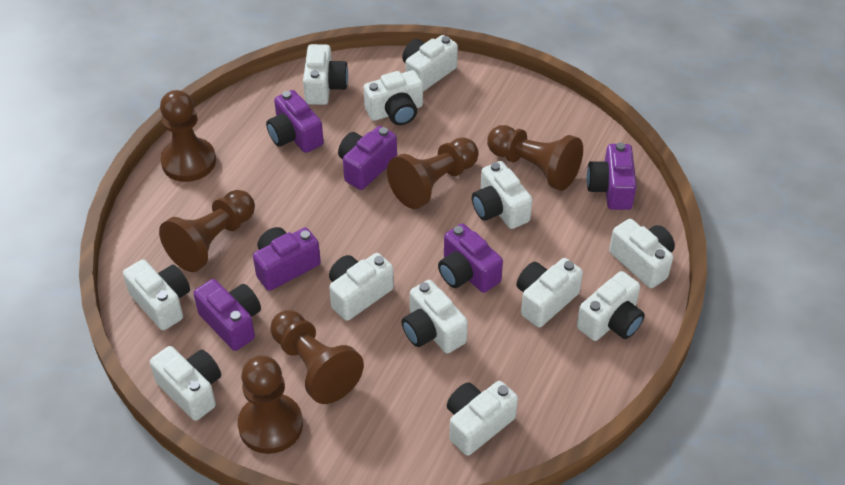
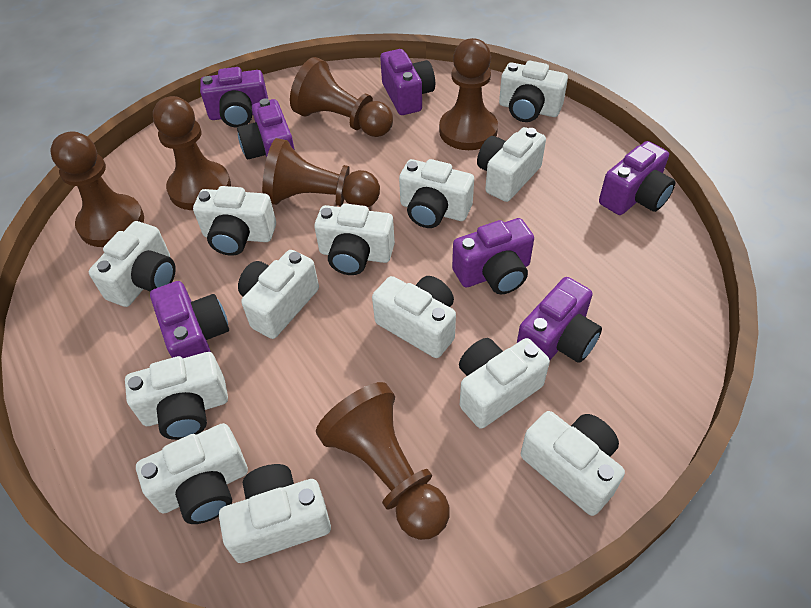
purple camera: 6 -> 7
white camera: 12 -> 13

